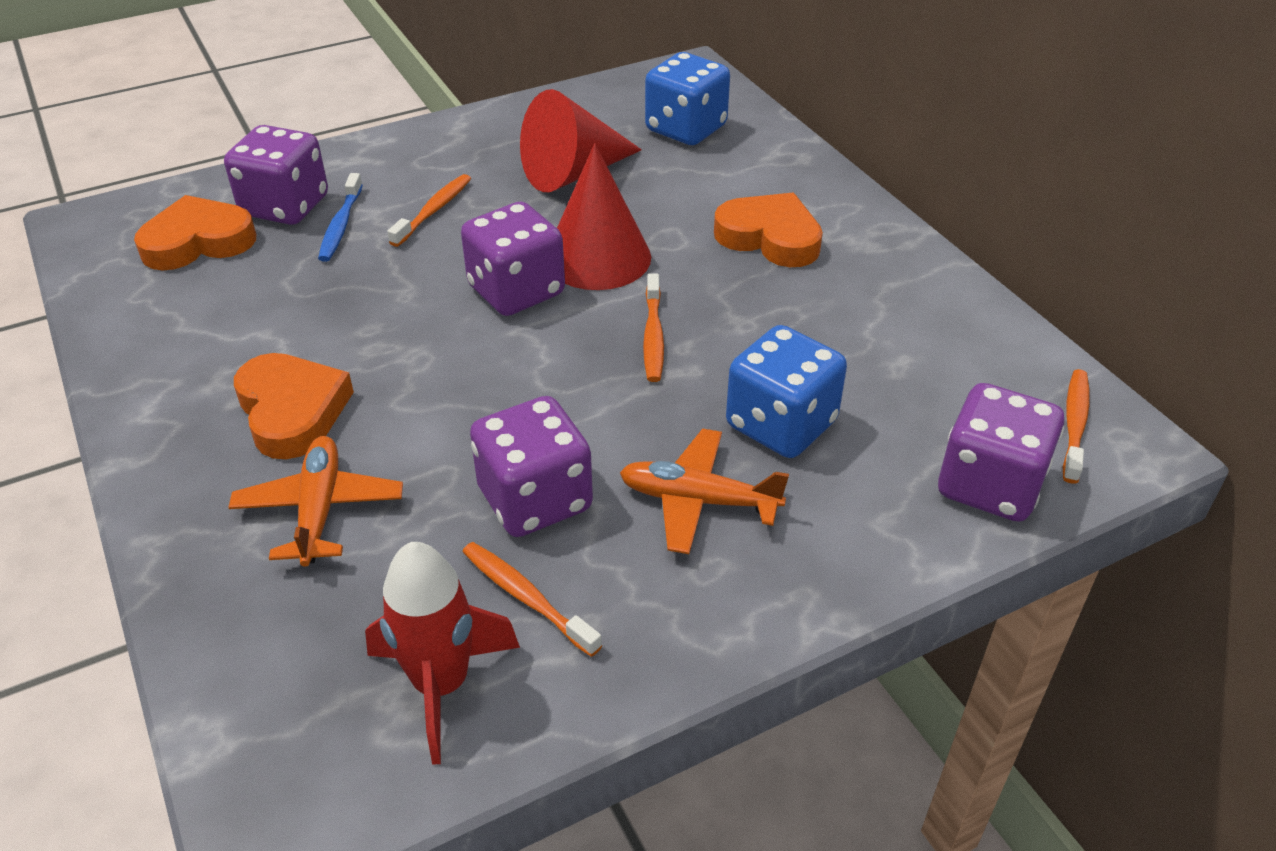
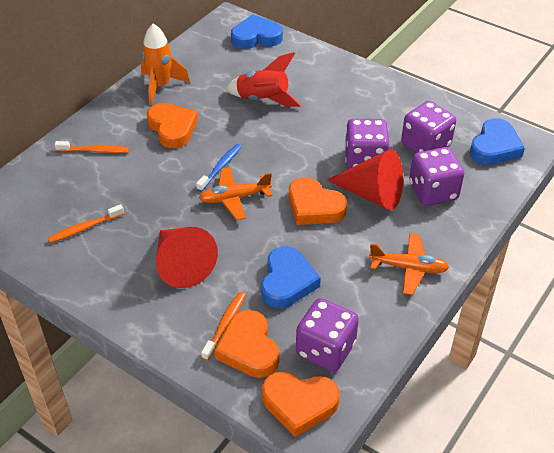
blue dice: 2 -> 0
blue heart: 0 -> 3
orange heart: 3 -> 4
orange rocket: 0 -> 1
orange toothbrush: 4 -> 3

